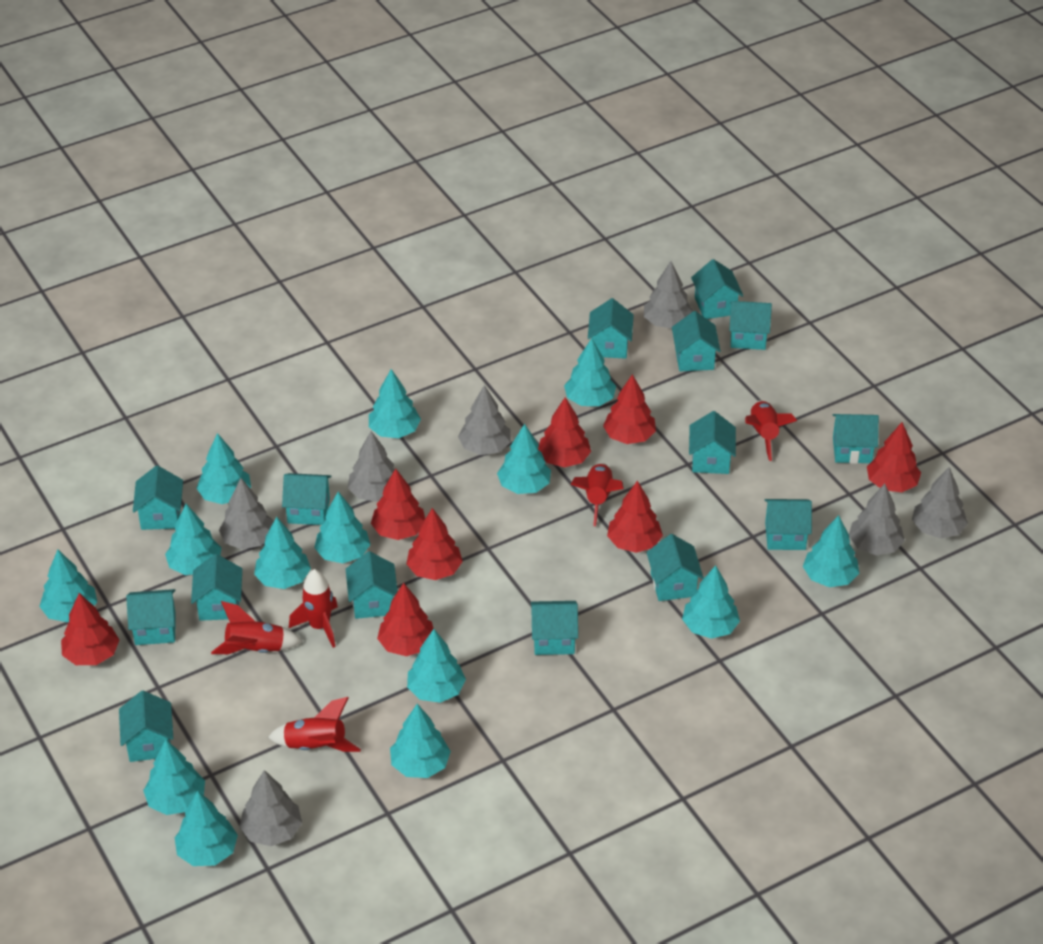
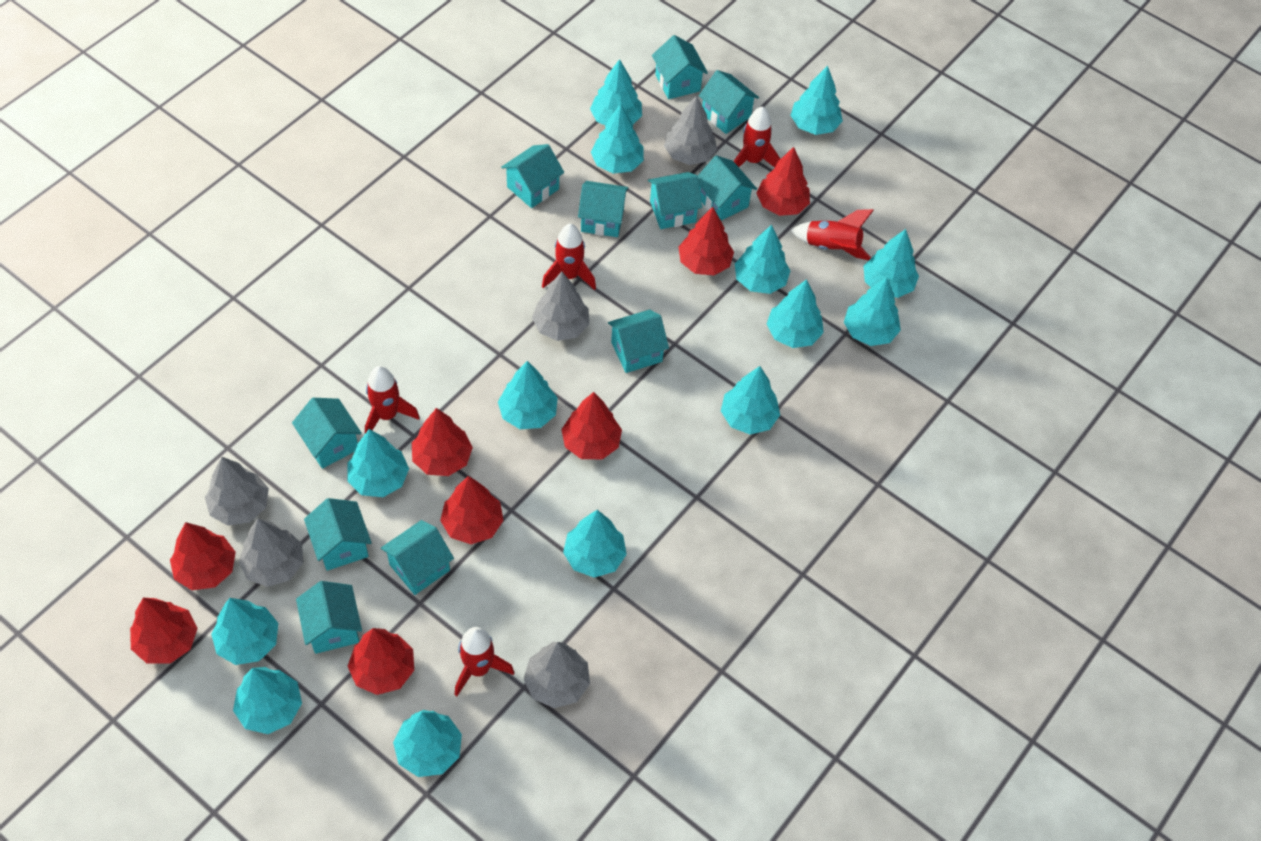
grey tree: 7 -> 5
turquoise house: 15 -> 11

